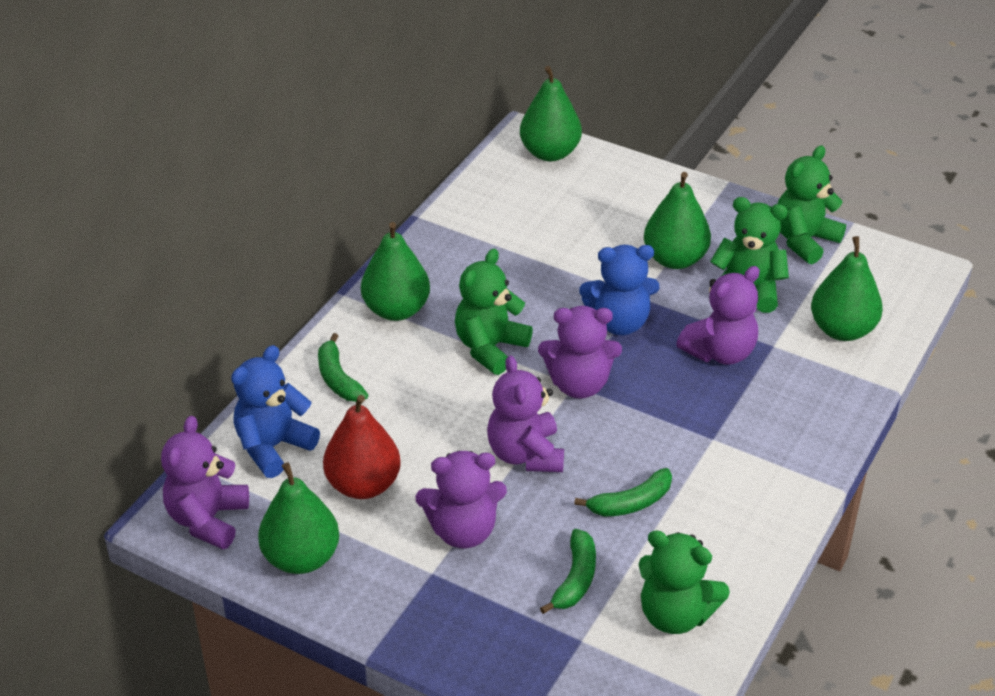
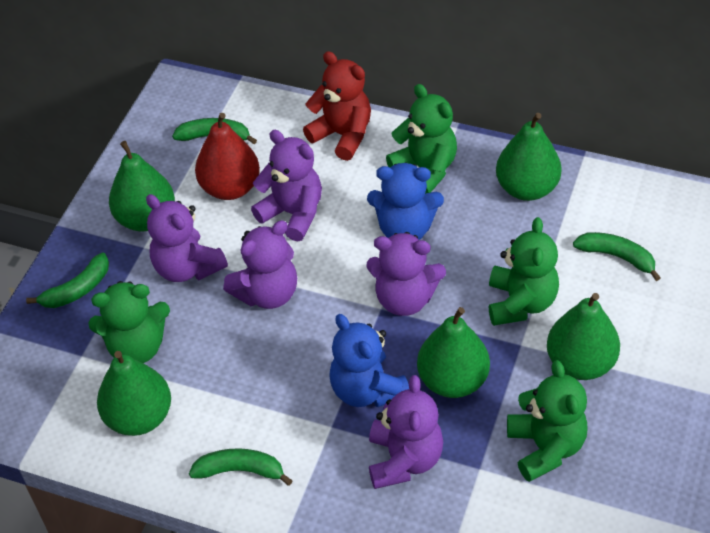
green banana: 3 -> 4
red teddy bear: 0 -> 1

